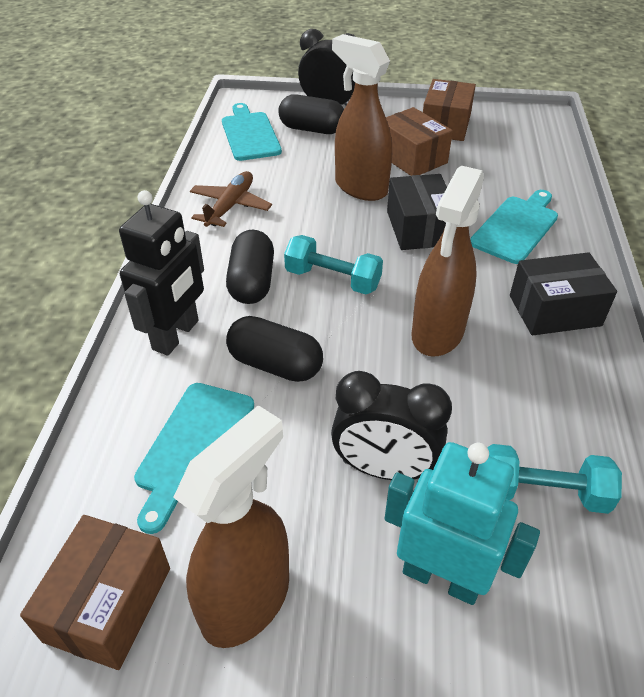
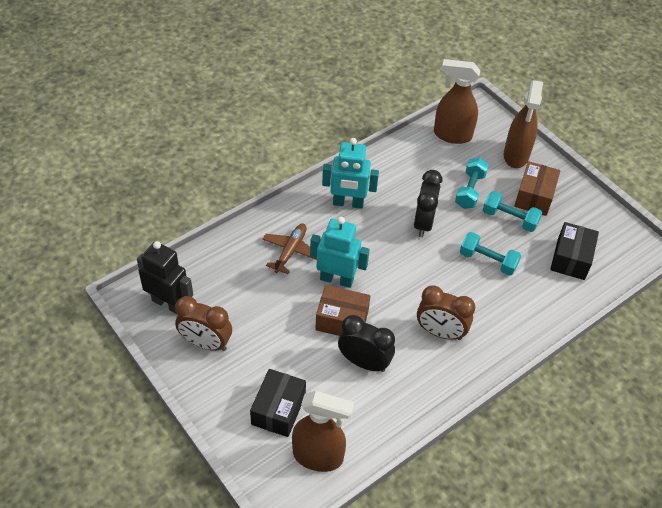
black capsule: 3 -> 0
brown box: 3 -> 2
brown clock: 0 -> 2
turquoise cutting board: 3 -> 0
turquoise dumbbell: 2 -> 3
turquoise robot: 1 -> 2

